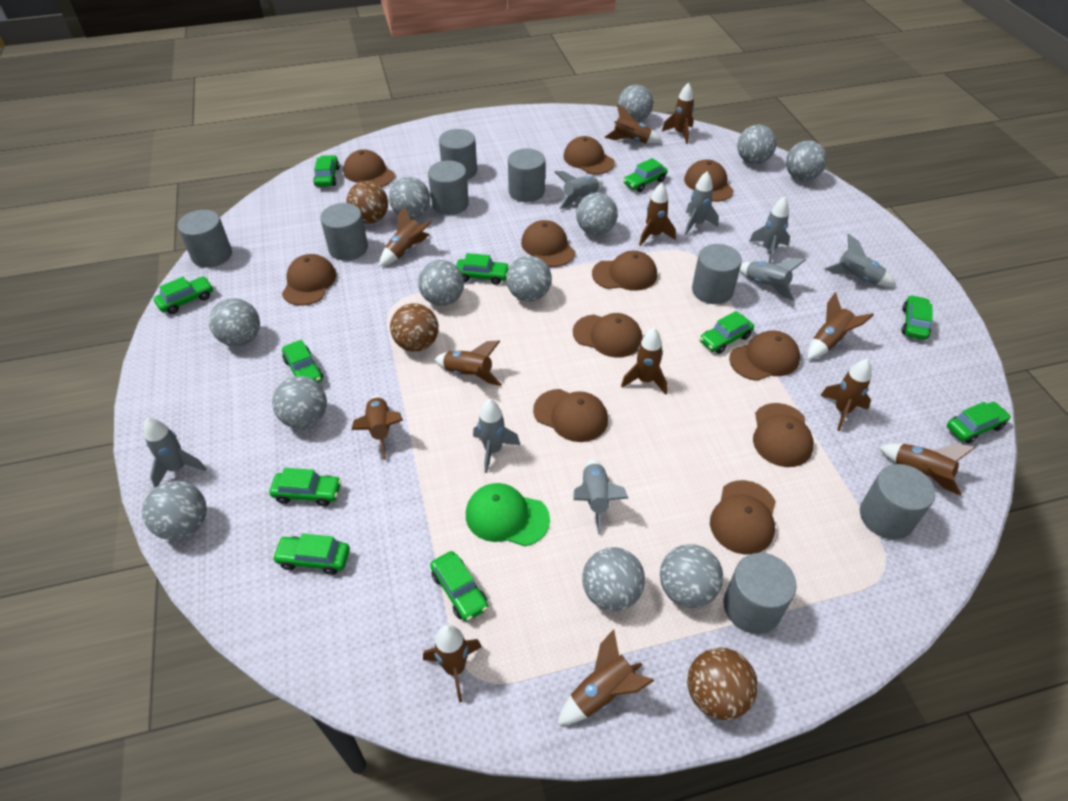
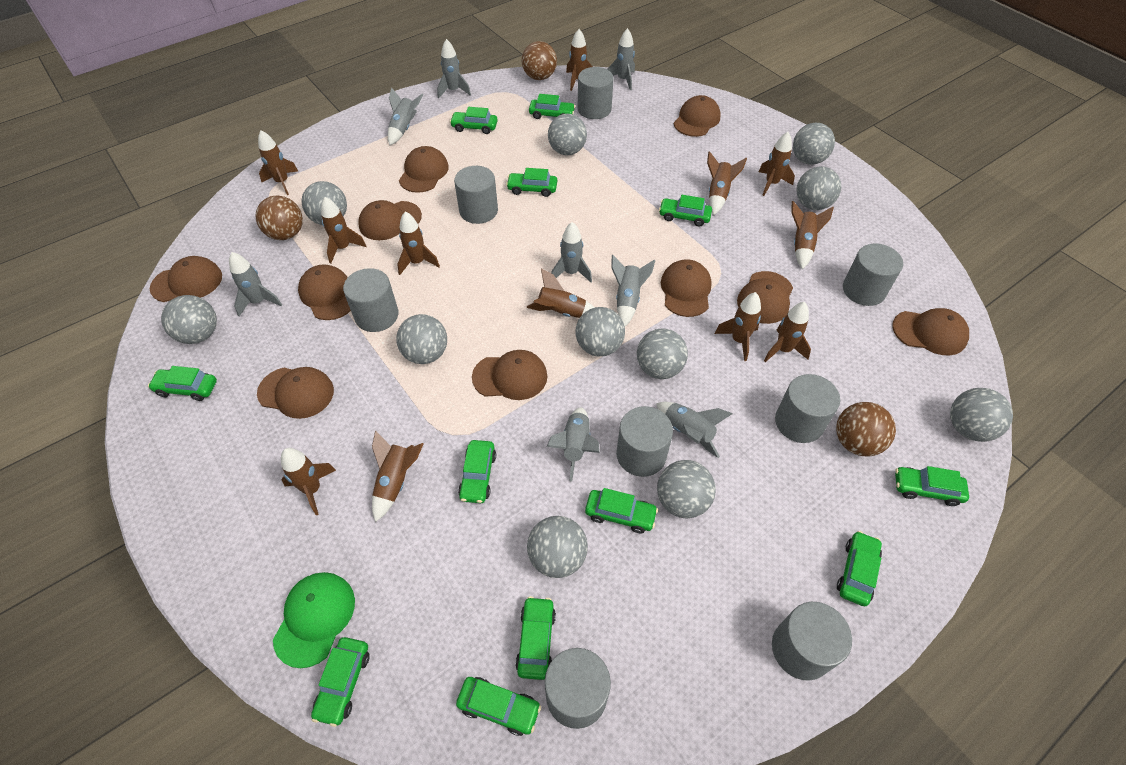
brown cap: 11 -> 10
green car: 11 -> 12
grey ball: 12 -> 11

